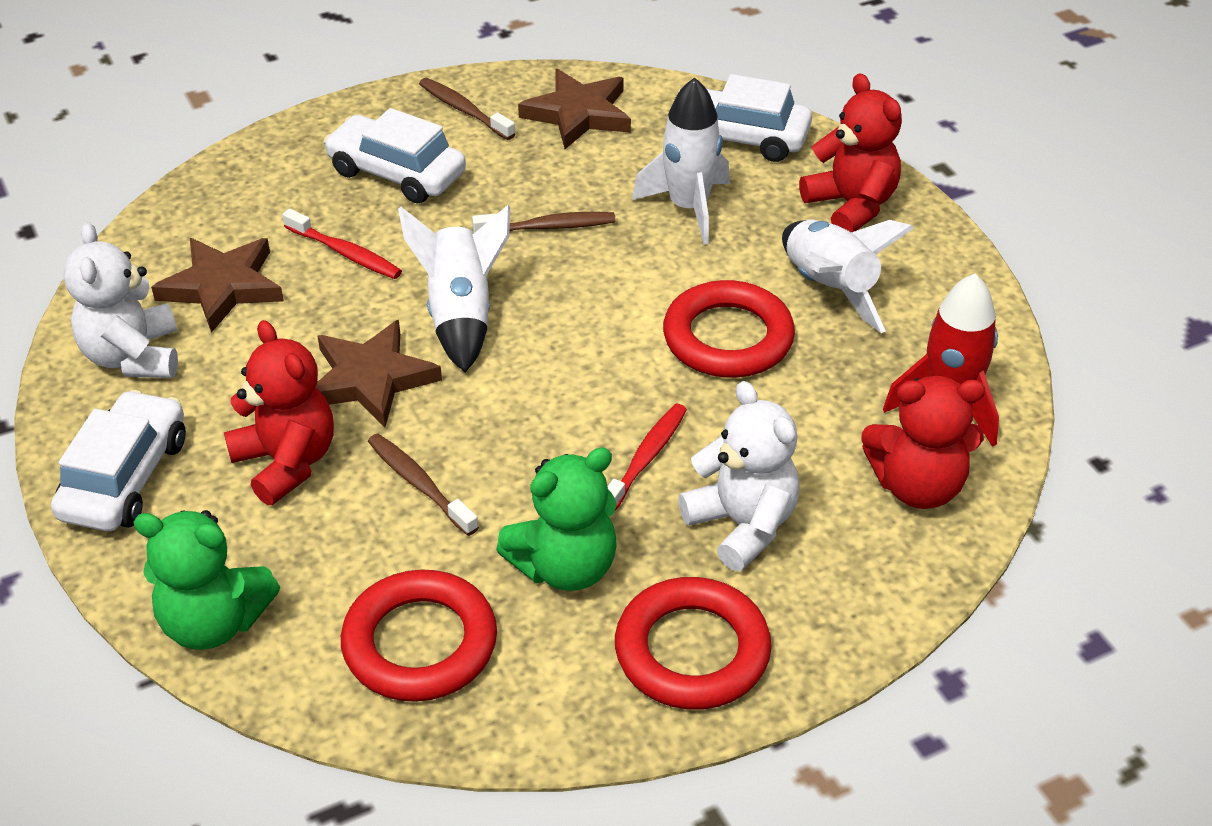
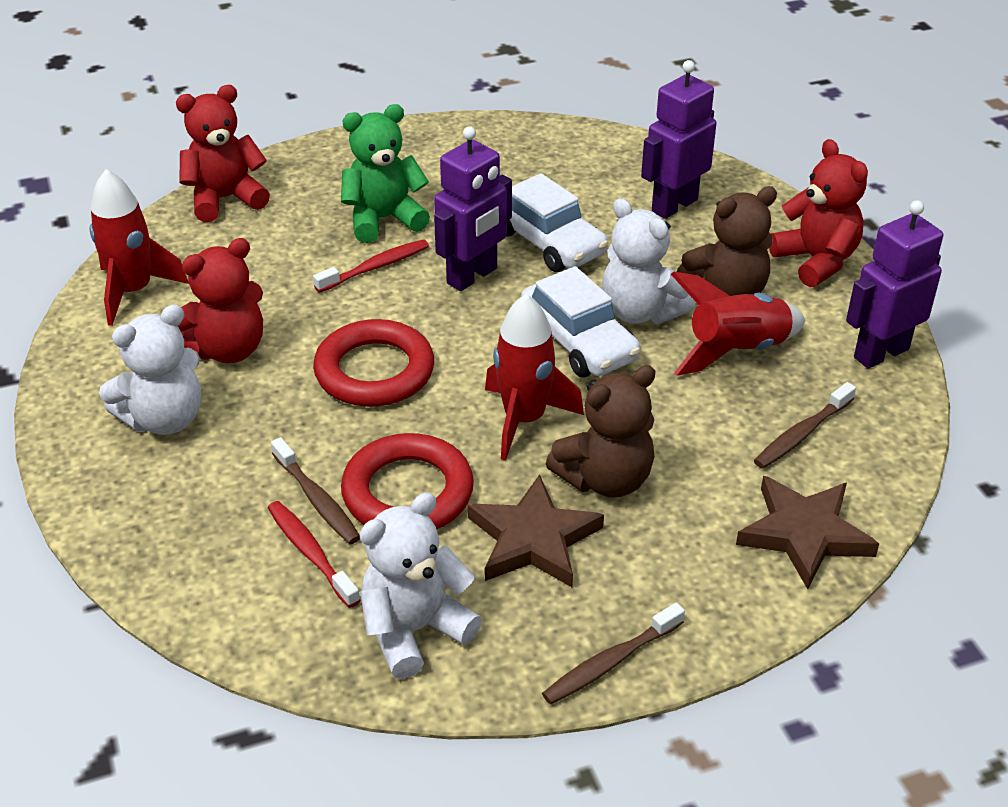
brown star: 3 -> 2
brown teddy bear: 0 -> 2
green teddy bear: 2 -> 1
purple robot: 0 -> 3
red ring: 3 -> 2
red rocket: 1 -> 3
white car: 3 -> 2
white rocket: 3 -> 0
white teddy bear: 2 -> 3

